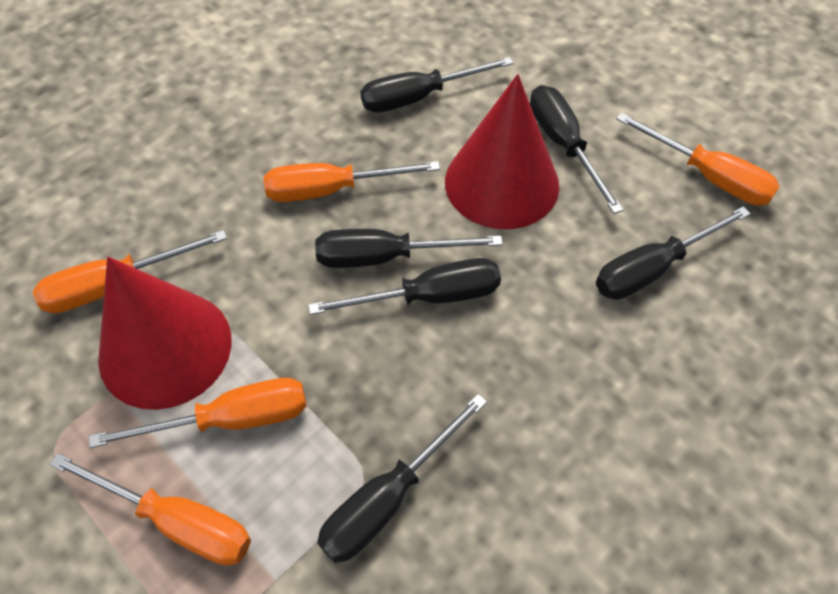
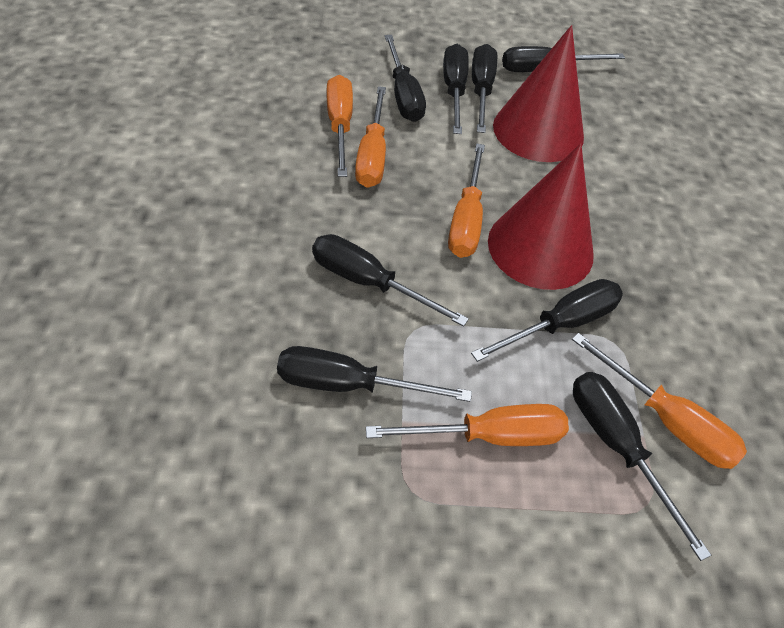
black screwdriver: 6 -> 8

